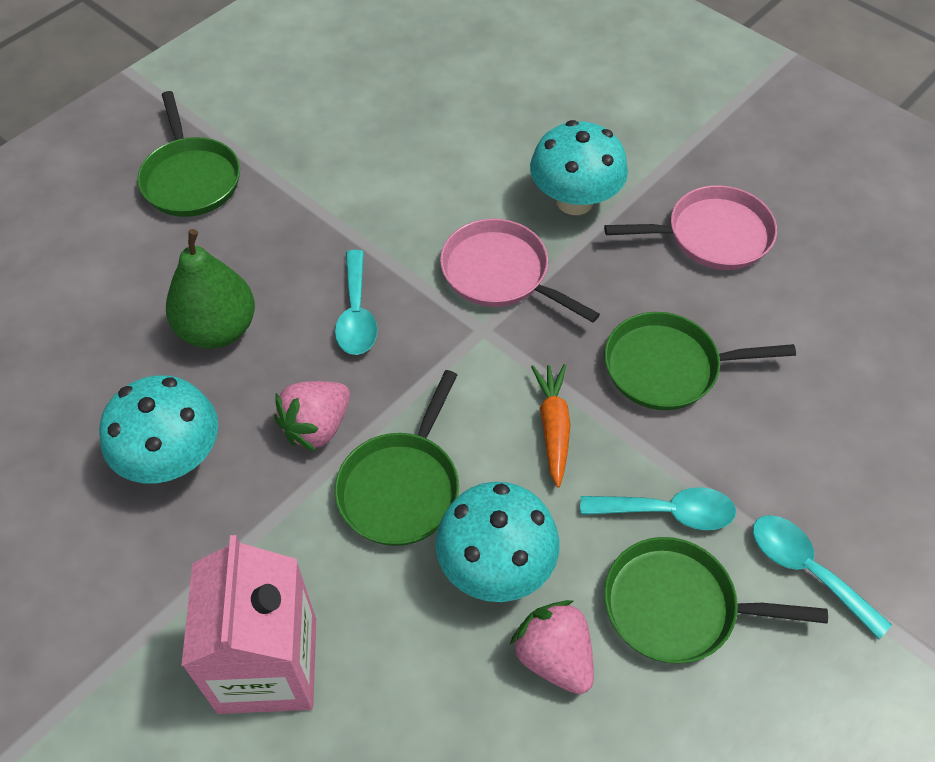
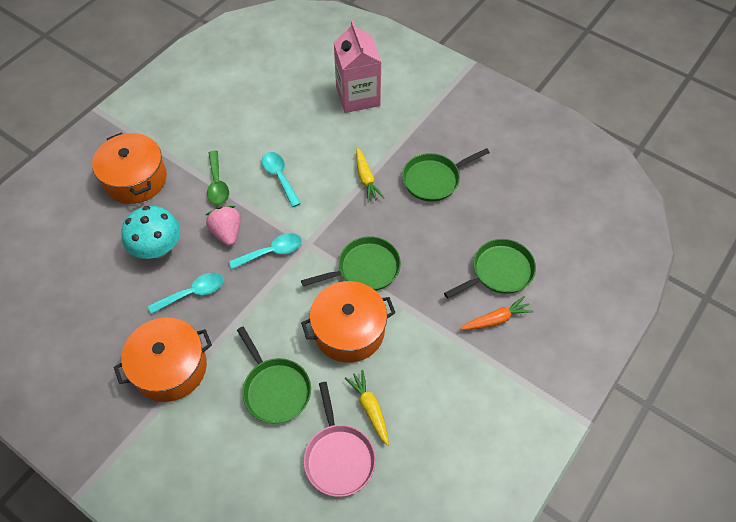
green pear: 1 -> 0
green spoon: 0 -> 1
orange pot: 0 -> 3
pink pan: 2 -> 1
pink strawberry: 2 -> 1
turquoise mushroom: 3 -> 1
yellow carrot: 0 -> 2

